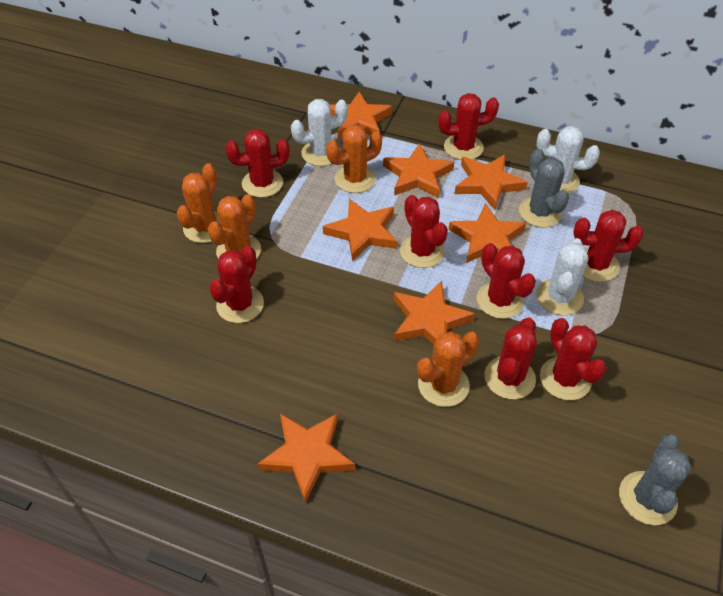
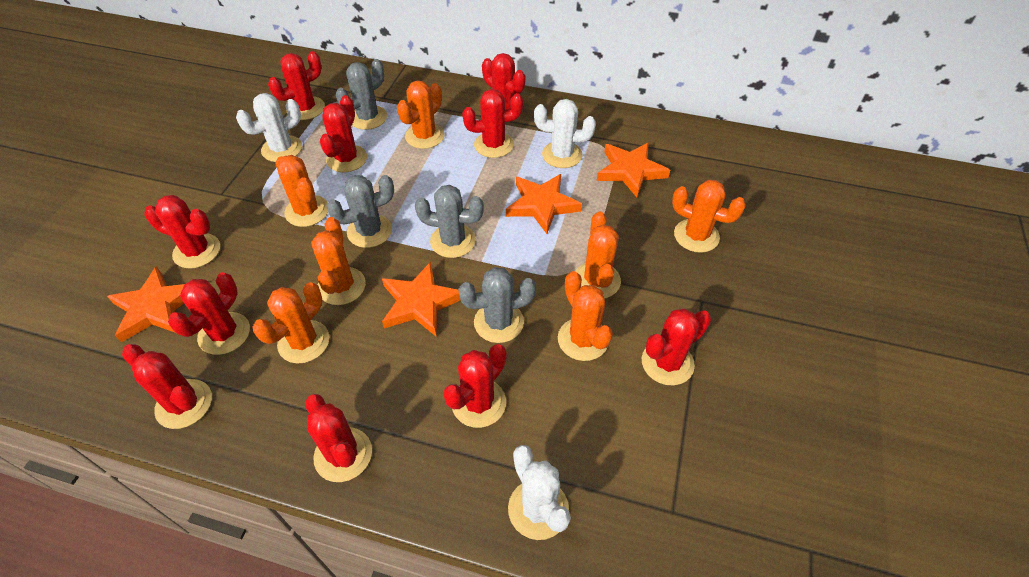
grey cactus: 2 -> 4
orange cactus: 4 -> 7
orange star: 7 -> 4
red cactus: 8 -> 10

